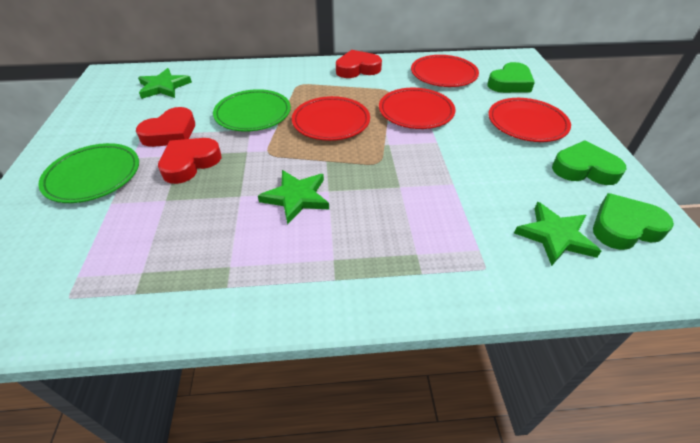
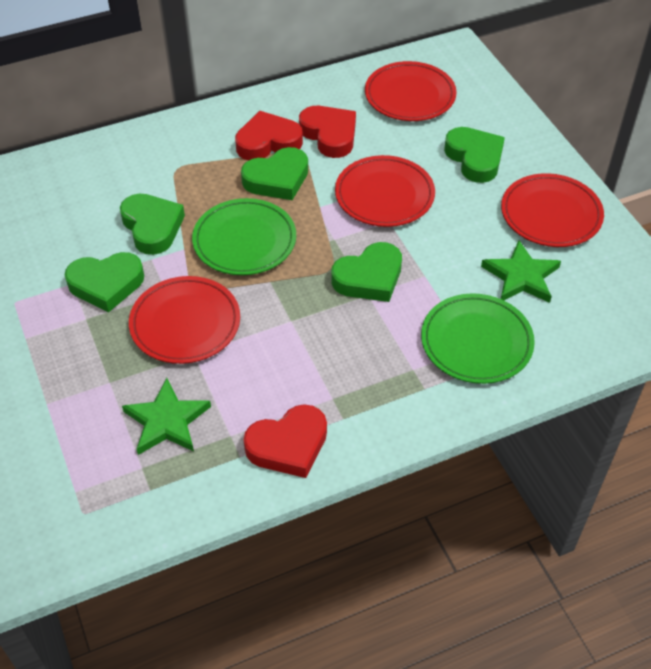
green heart: 3 -> 5
green star: 3 -> 2

